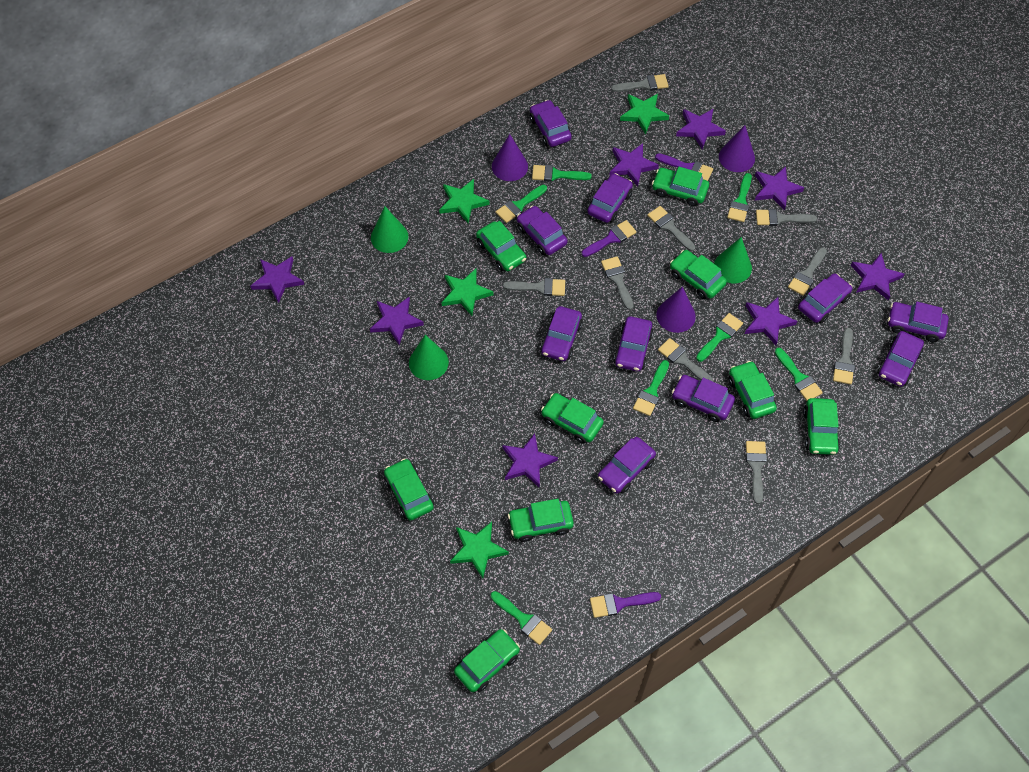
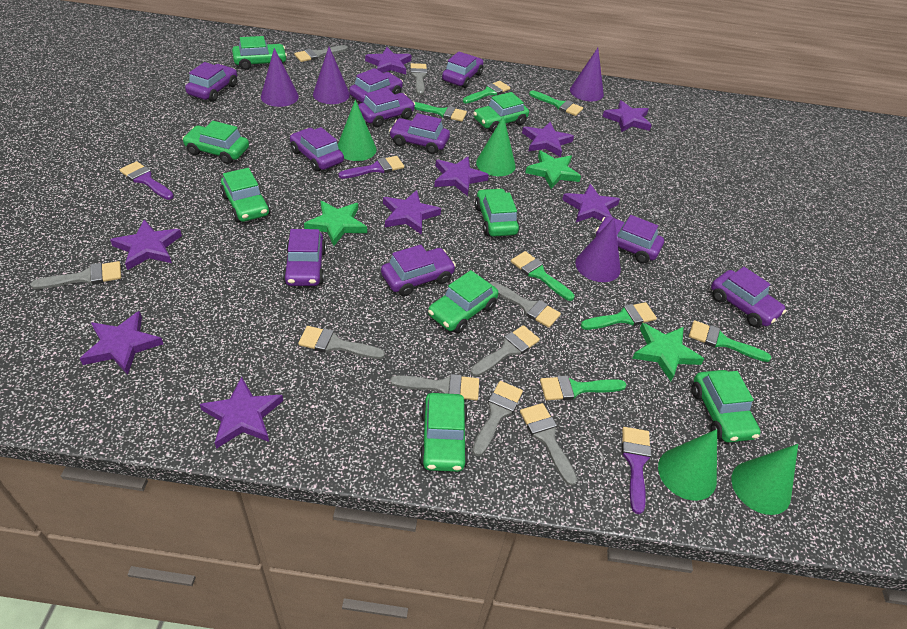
green car: 9 -> 8
green cone: 3 -> 4
green star: 4 -> 3
purple cone: 3 -> 4
purple star: 8 -> 9

